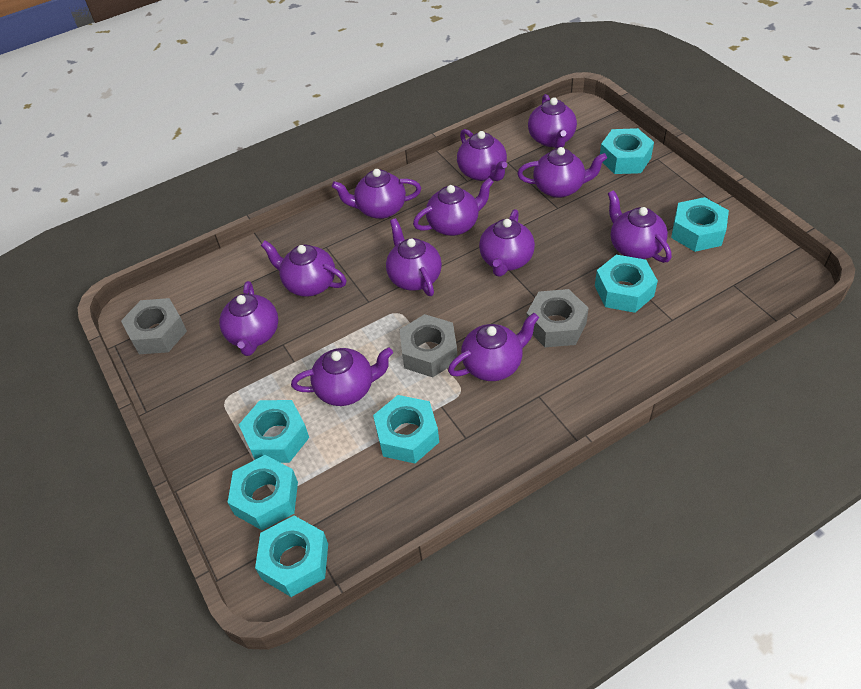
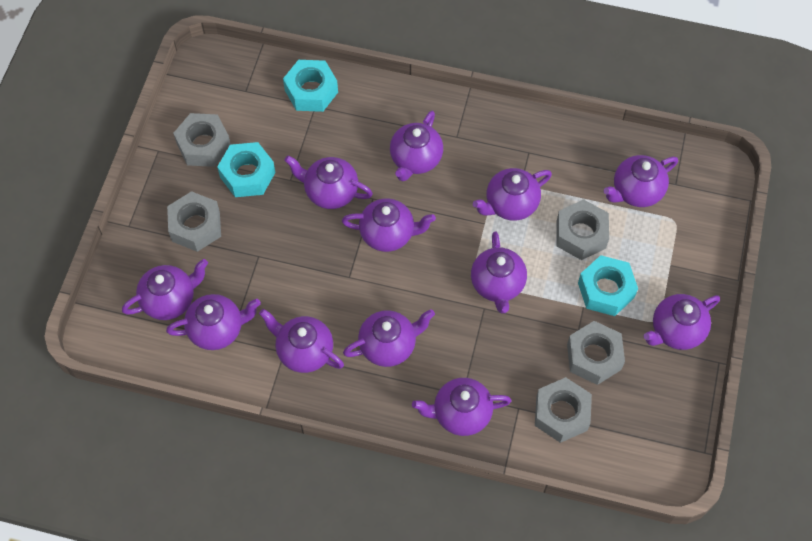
grey nut: 3 -> 5
turquoise nut: 7 -> 3

